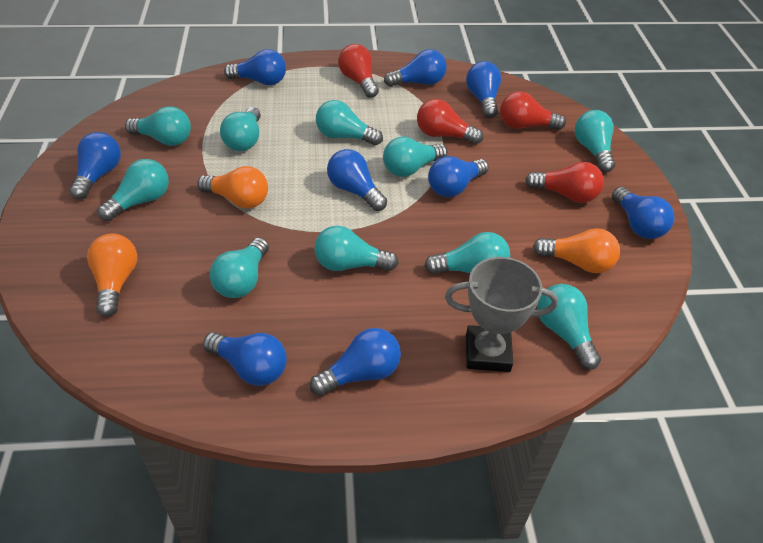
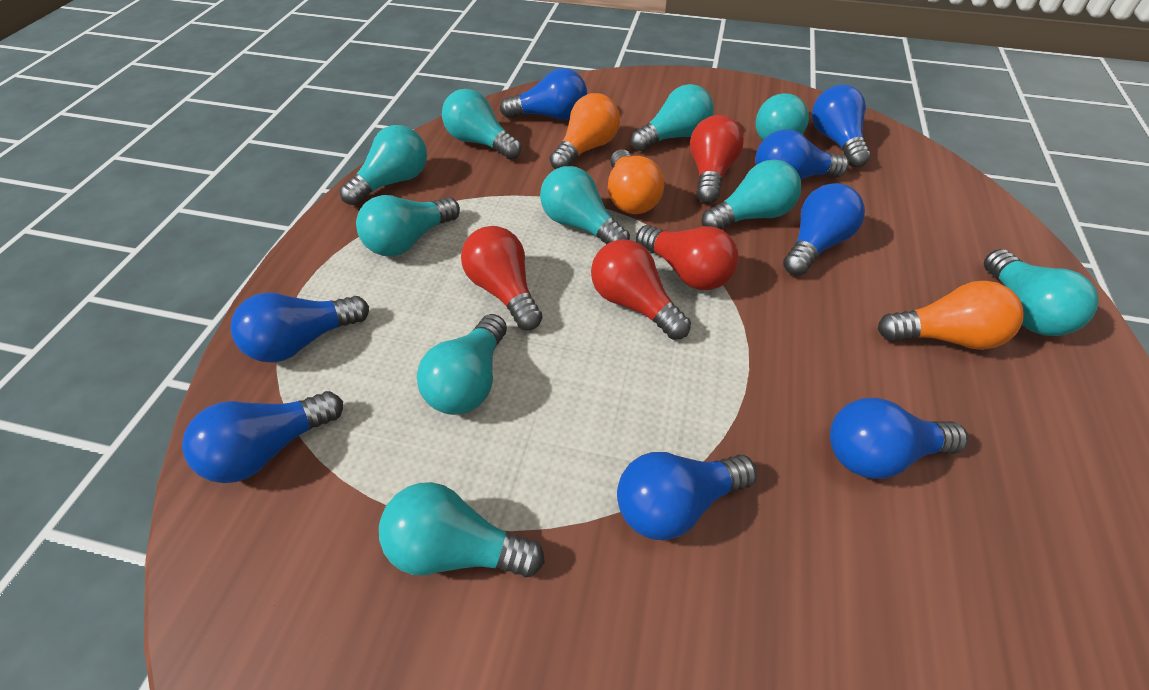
blue light bulb: 9 -> 8
grey trophy: 1 -> 0

